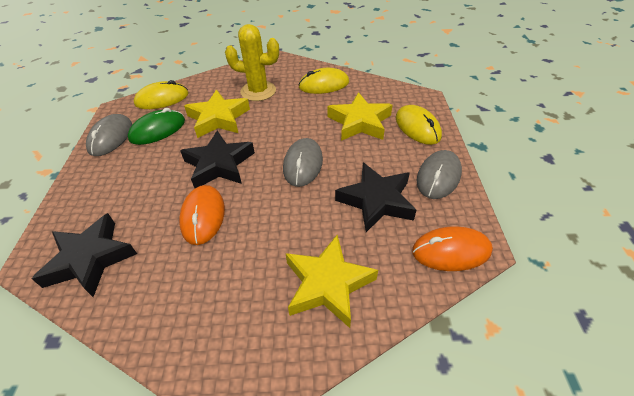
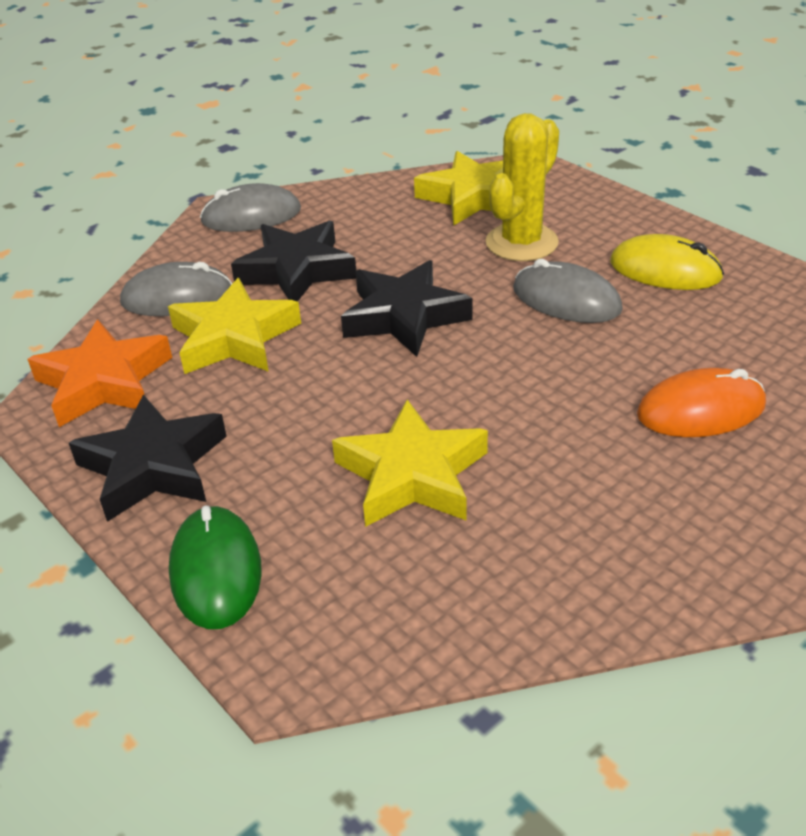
orange mouse: 2 -> 1
orange star: 0 -> 1
yellow mouse: 3 -> 1

